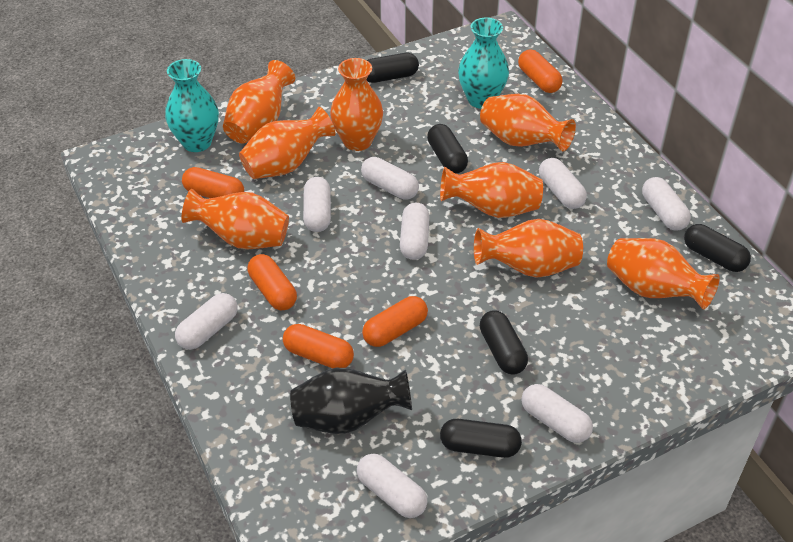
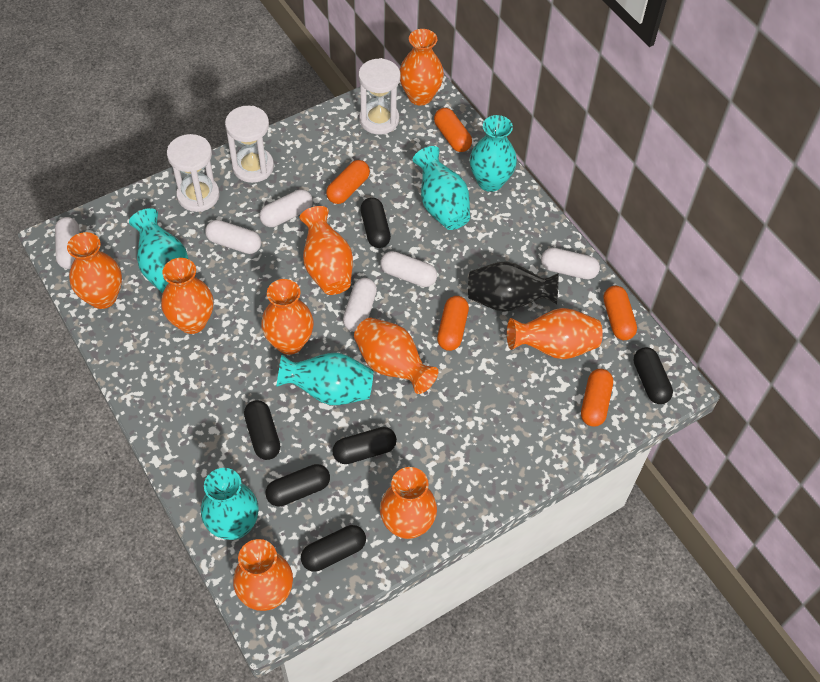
black capsule: 5 -> 6
orange vase: 8 -> 9
turquoise vase: 2 -> 5
white capsule: 8 -> 6
white hourglass: 0 -> 3

